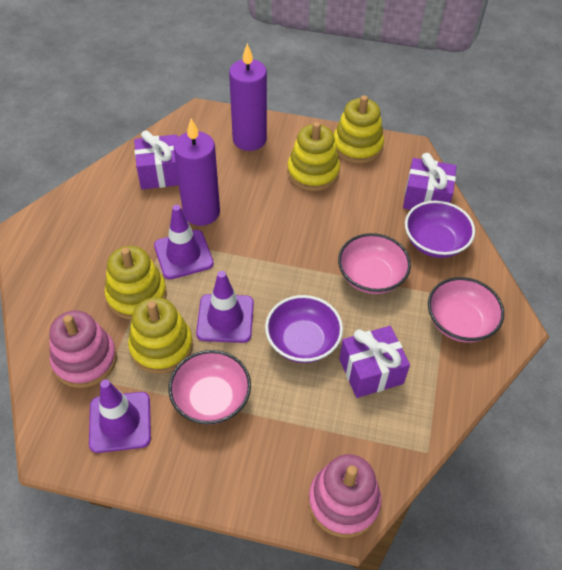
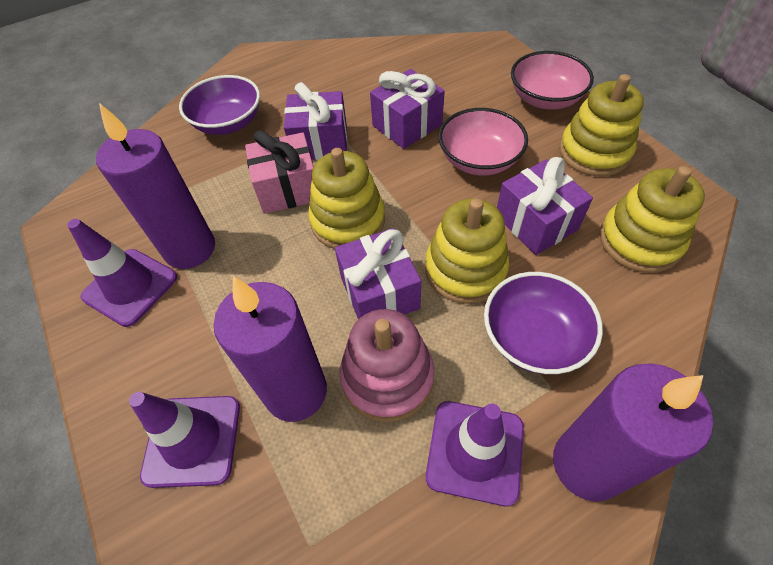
pink bowl: 3 -> 2
pink gift: 0 -> 1
pink stacking toy: 2 -> 1
purple candle: 2 -> 3
purple gift: 3 -> 4

